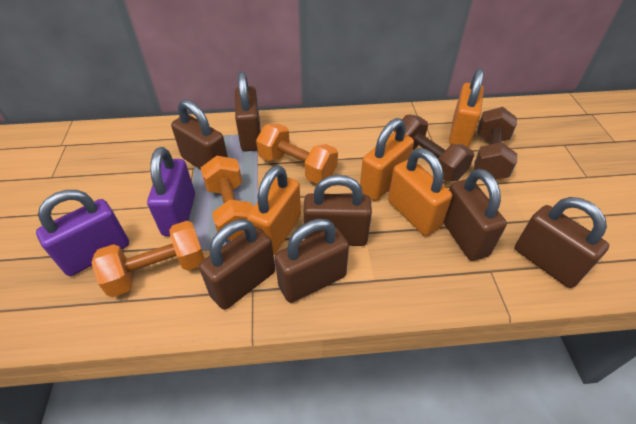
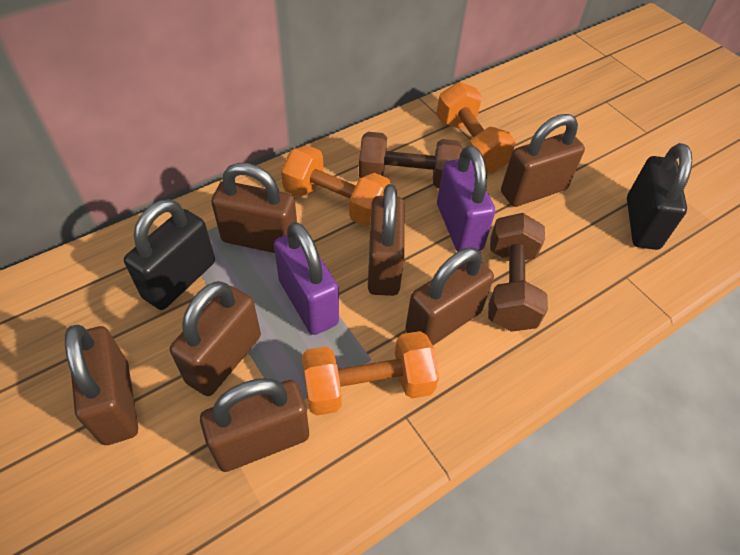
black padlock: 0 -> 2
orange padlock: 4 -> 0

